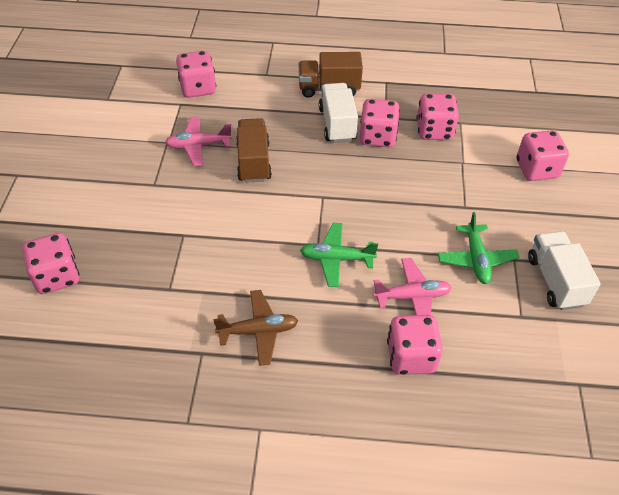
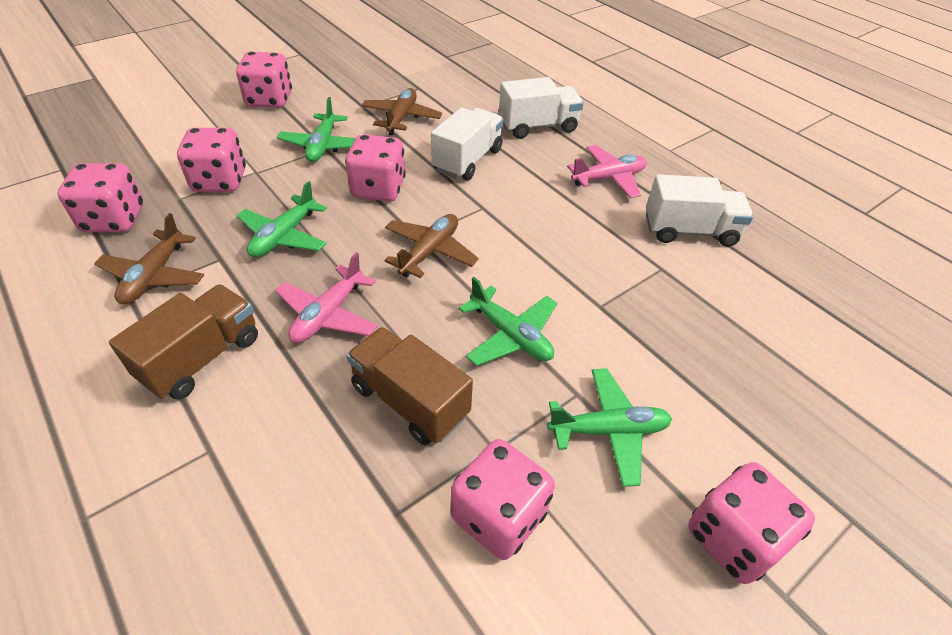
brown plane: 1 -> 3
green plane: 2 -> 4
white truck: 2 -> 3

